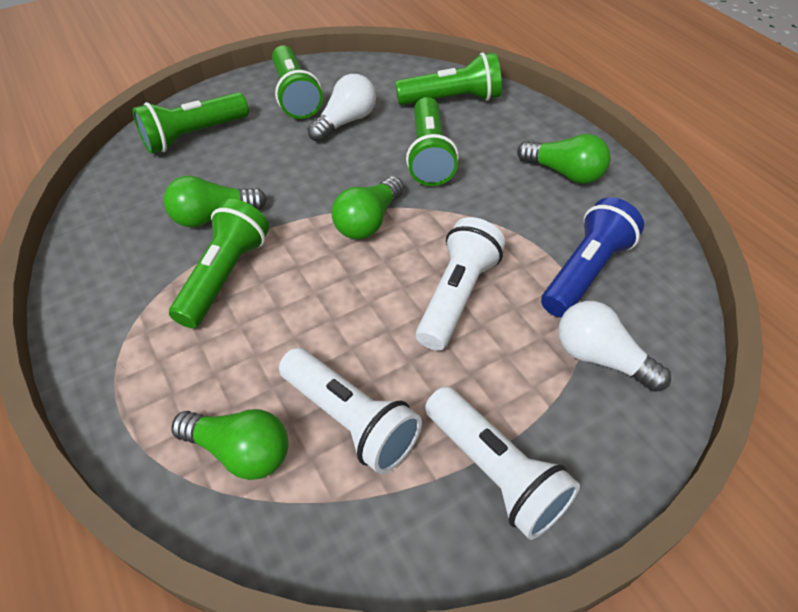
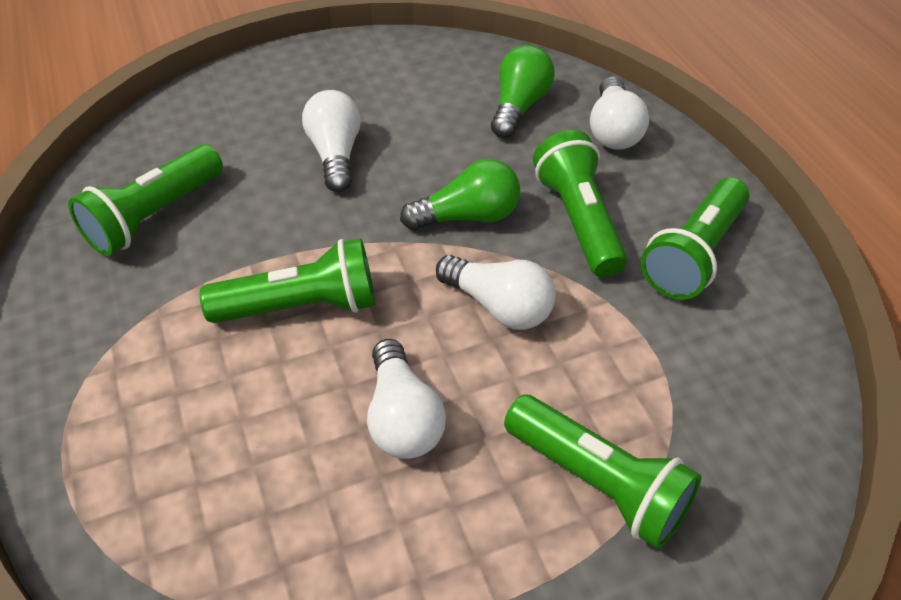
blue flashlight: 1 -> 0
green light bulb: 4 -> 2
white flashlight: 3 -> 0
white light bulb: 2 -> 4

